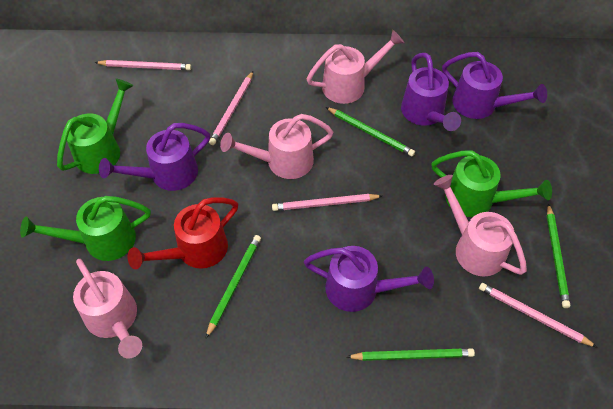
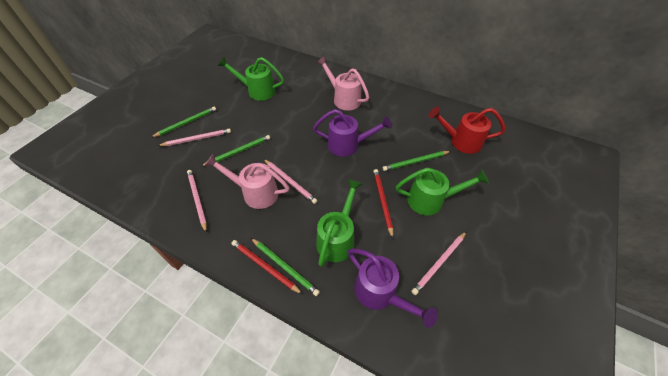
pink watering can: 4 -> 2
purple watering can: 4 -> 2
red pencil: 0 -> 2

